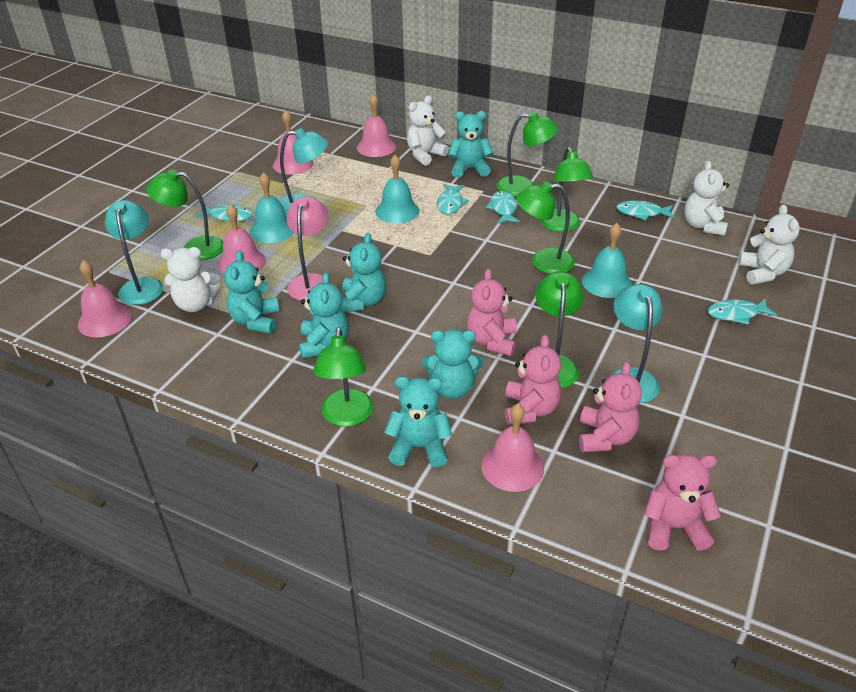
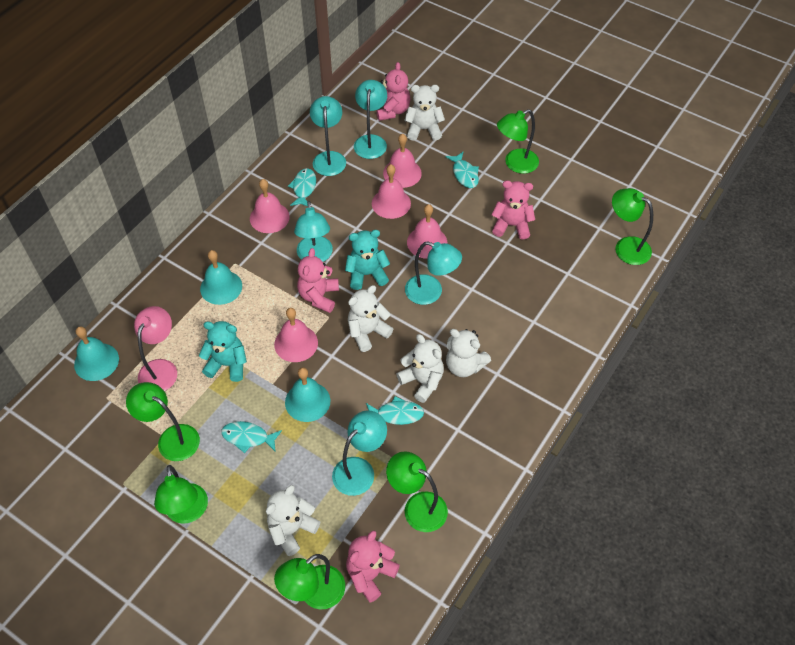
turquoise fish: 5 -> 4
turquoise lamp: 3 -> 5
turquoise teddy bear: 6 -> 2
white teddy bear: 4 -> 5

